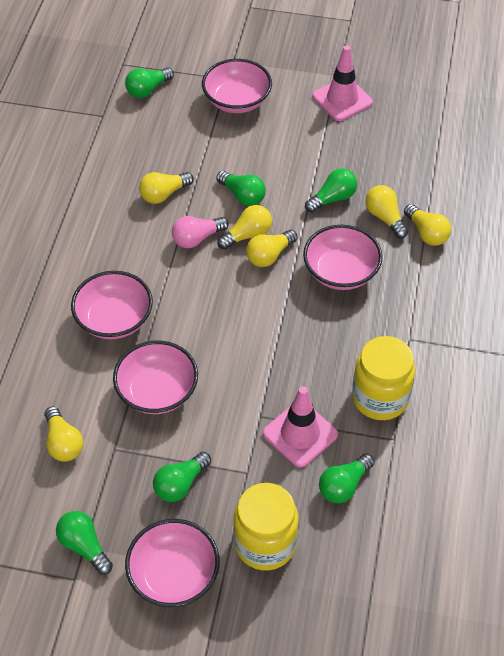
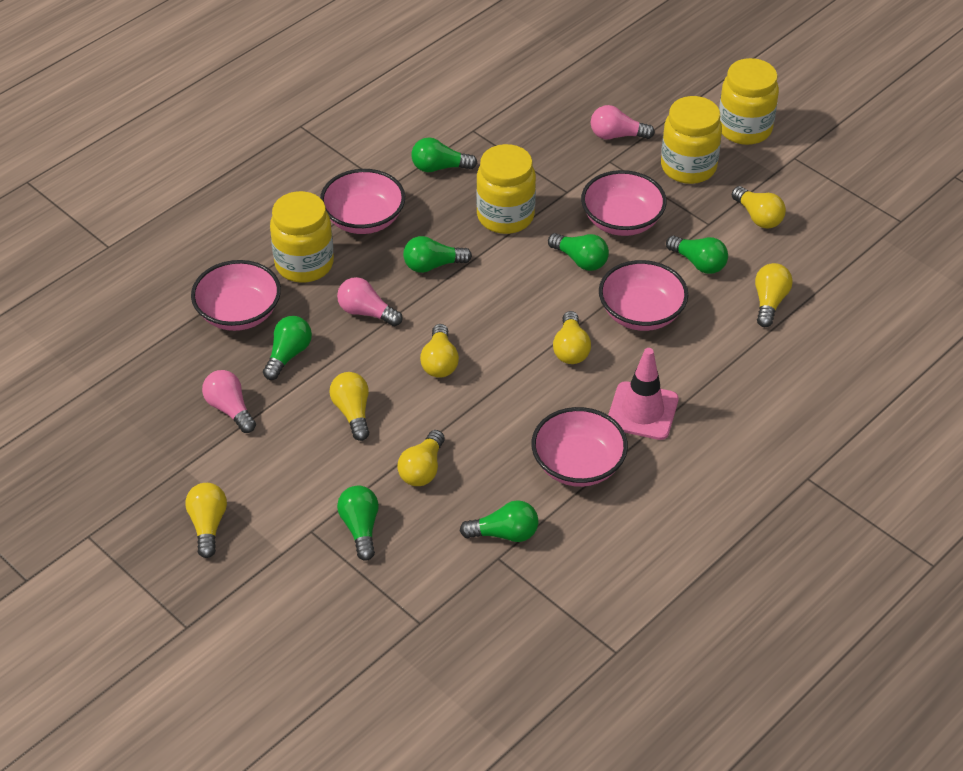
green light bulb: 6 -> 7
pink light bulb: 1 -> 3
pink traffic cone: 2 -> 1
yellow jar: 2 -> 4
yellow light bulb: 6 -> 7

